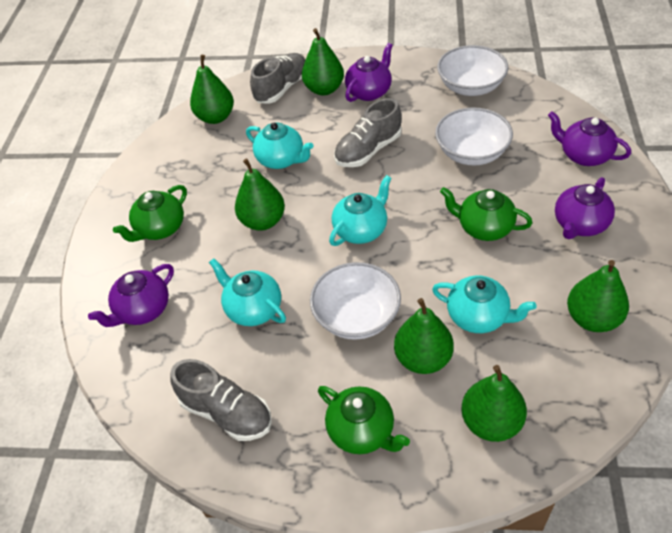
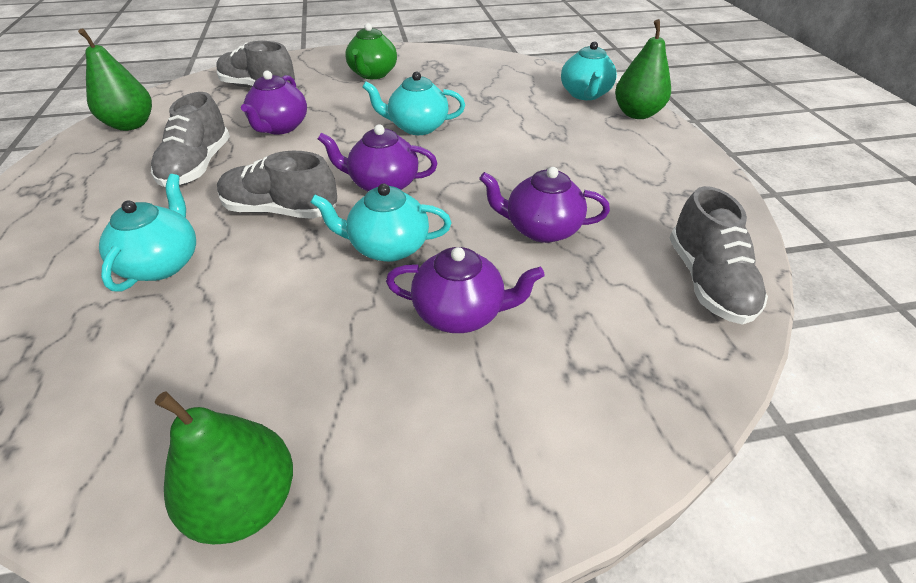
green pear: 6 -> 3
green teapot: 3 -> 1
grey shoe: 3 -> 4
white bowl: 3 -> 0

